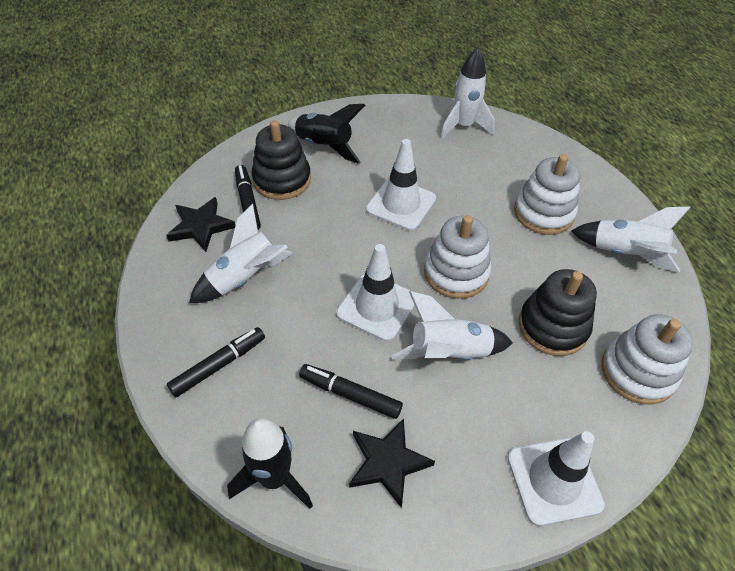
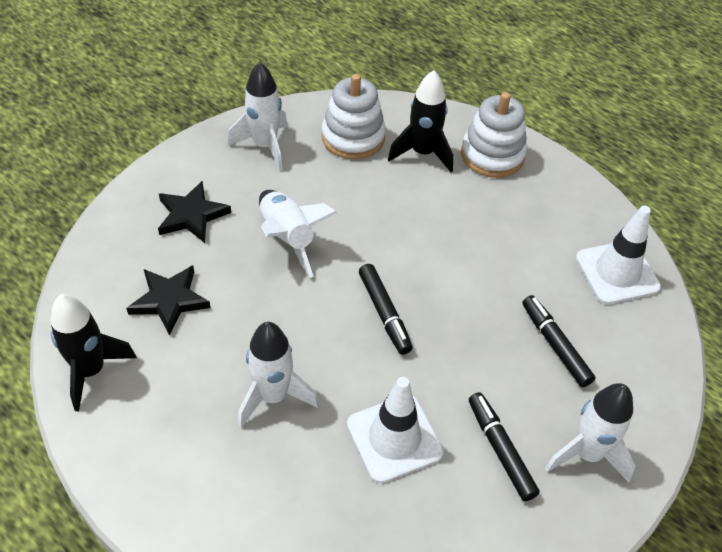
black stacking toy: 2 -> 0
white stacking toy: 3 -> 2
white traffic cone: 3 -> 2

